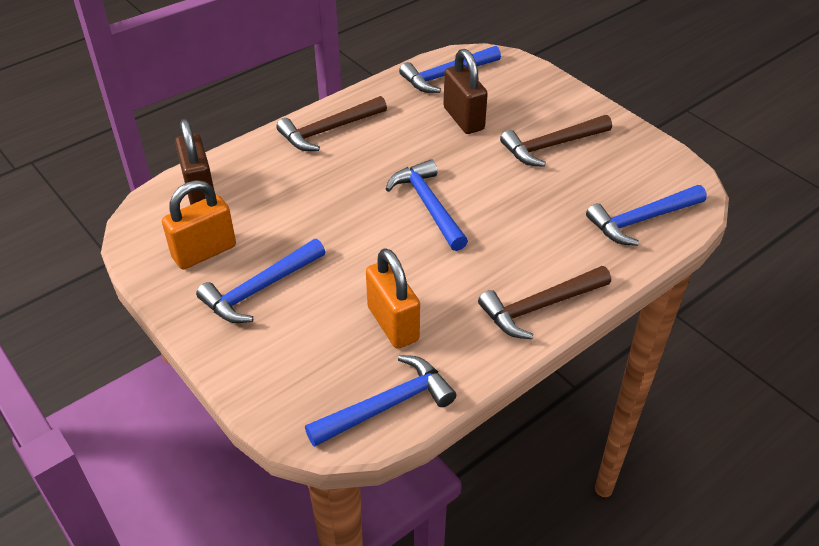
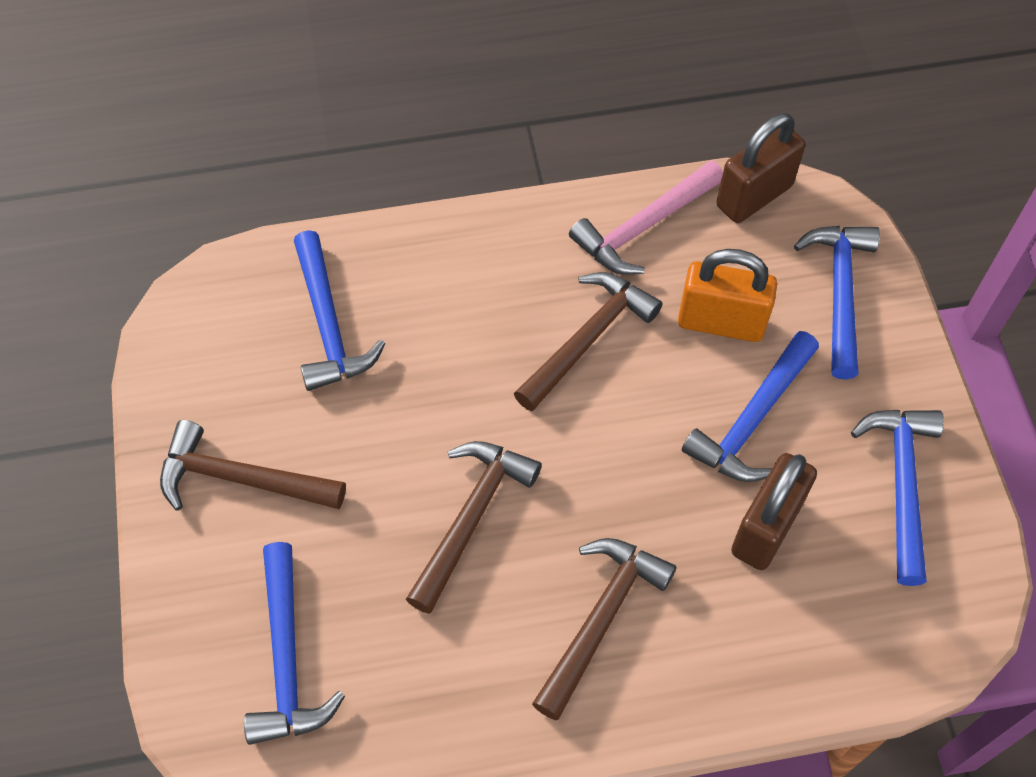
brown hammer: 3 -> 4
orange padlock: 2 -> 1
pink hammer: 0 -> 1

